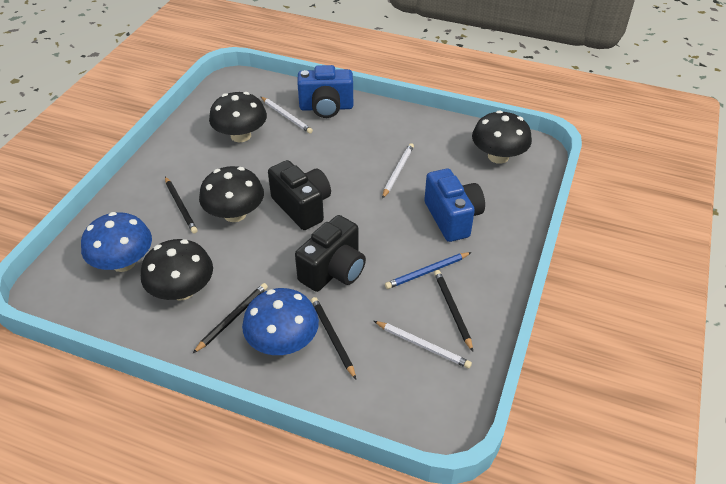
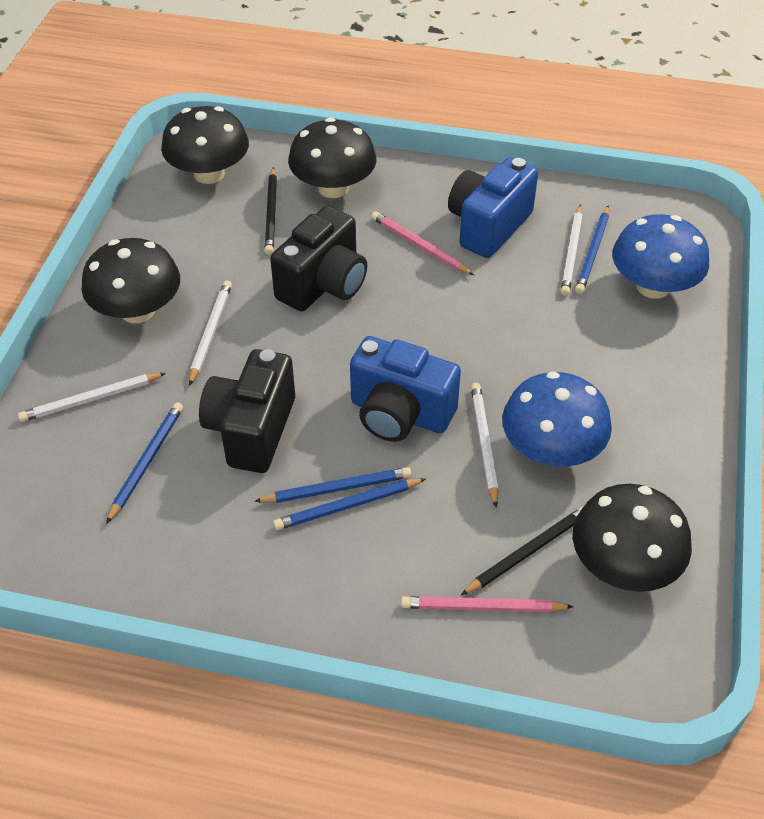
black pencil: 4 -> 2
blue pencil: 1 -> 4
pink pencil: 0 -> 2
white pencil: 3 -> 4

